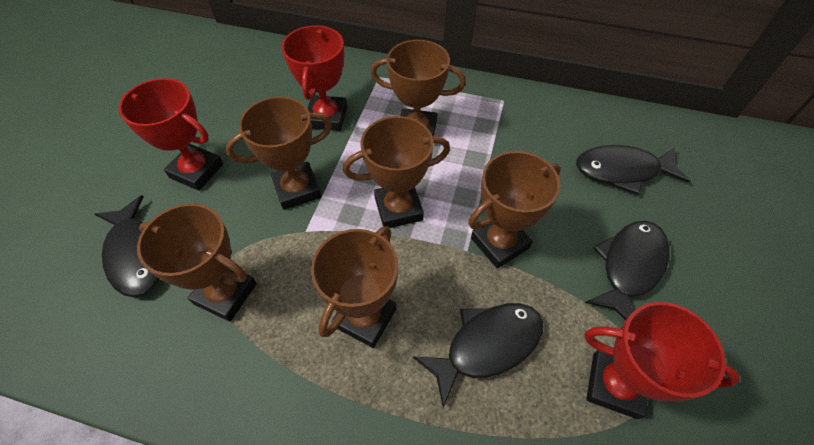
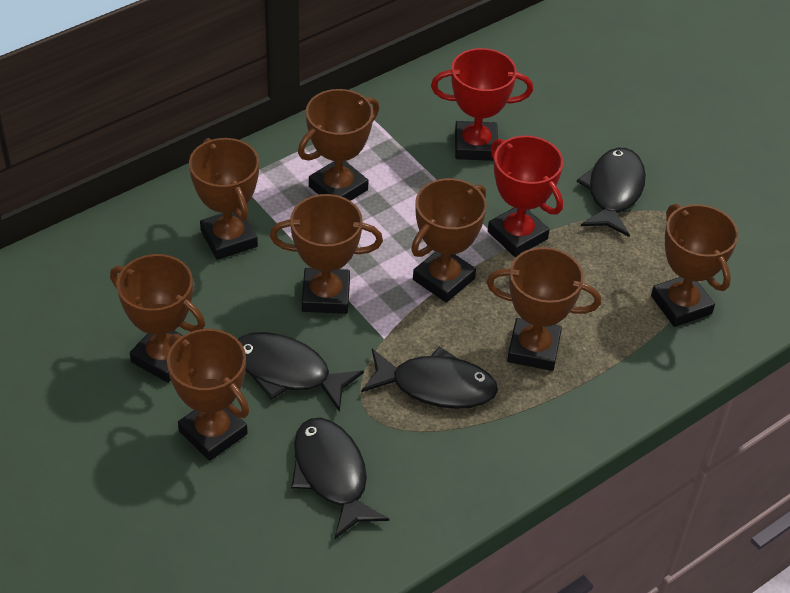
brown trophy: 6 -> 8
red trophy: 3 -> 2

